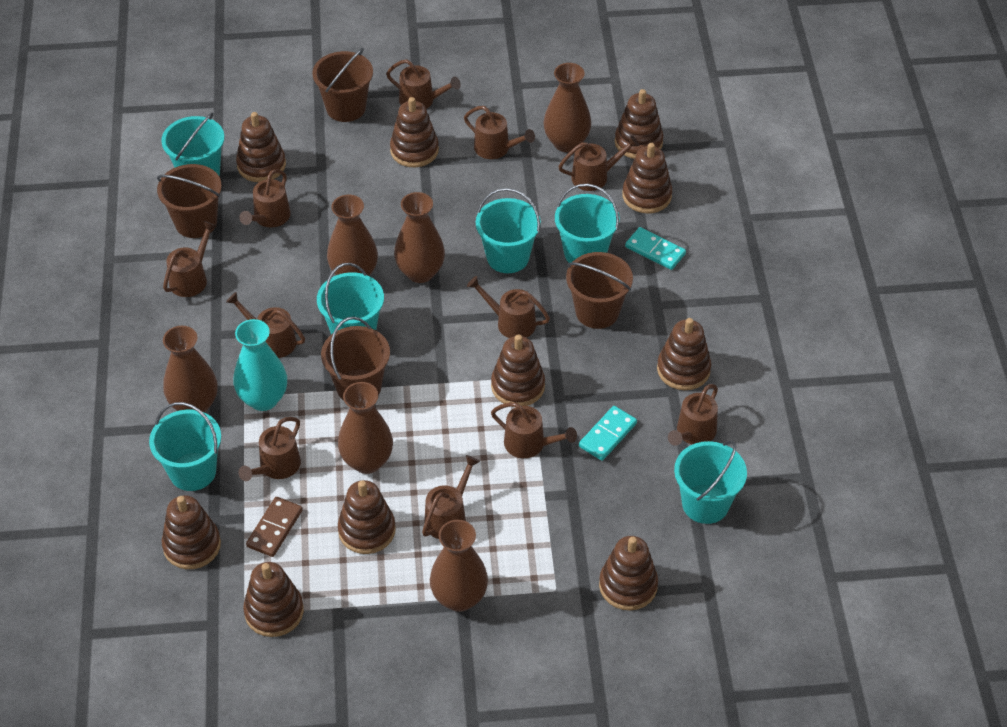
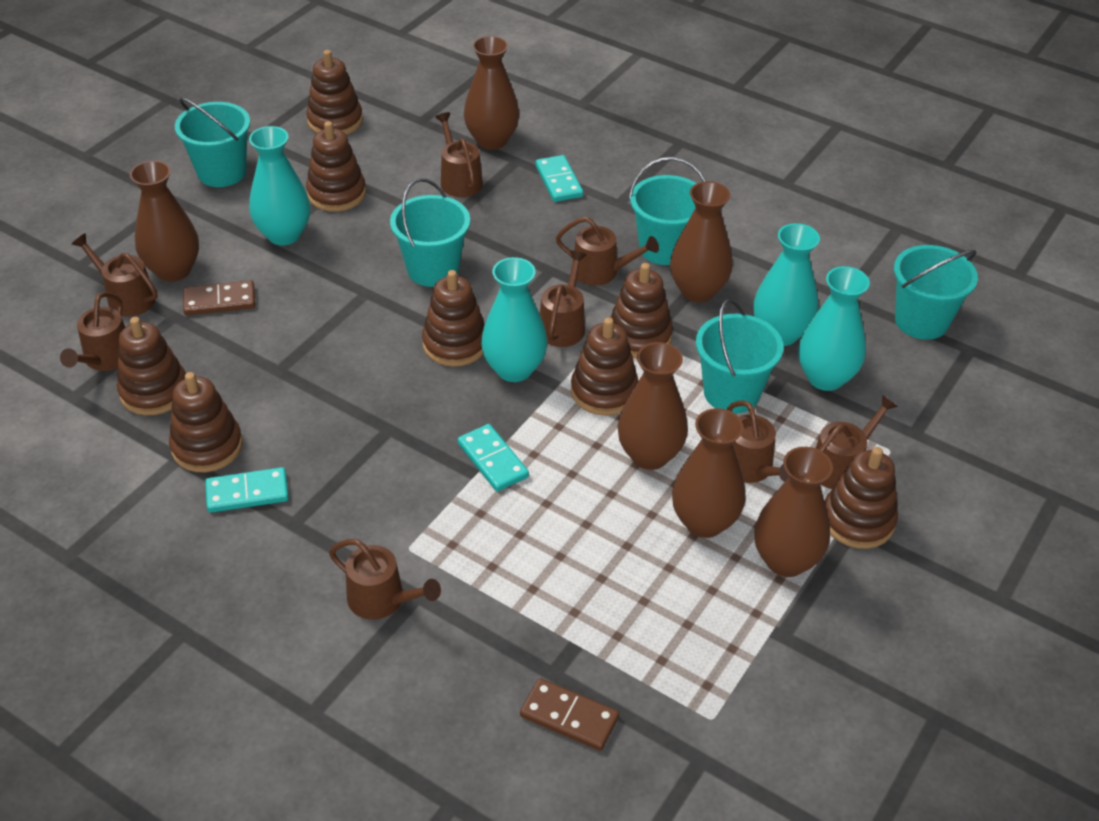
brown bucket: 4 -> 0
brown domino: 1 -> 2
brown stacking toy: 10 -> 8
brown watering can: 11 -> 8
turquoise bucket: 6 -> 5
turquoise domino: 2 -> 3
turquoise vase: 1 -> 4

